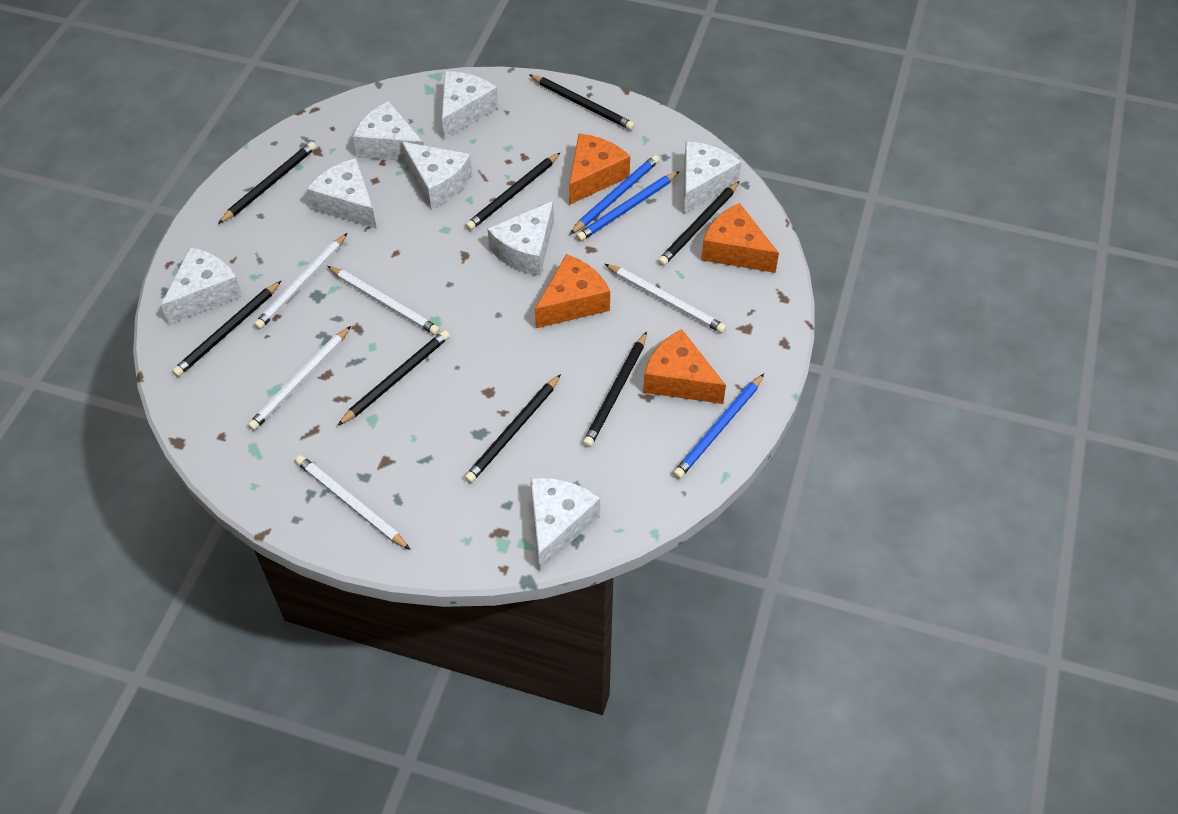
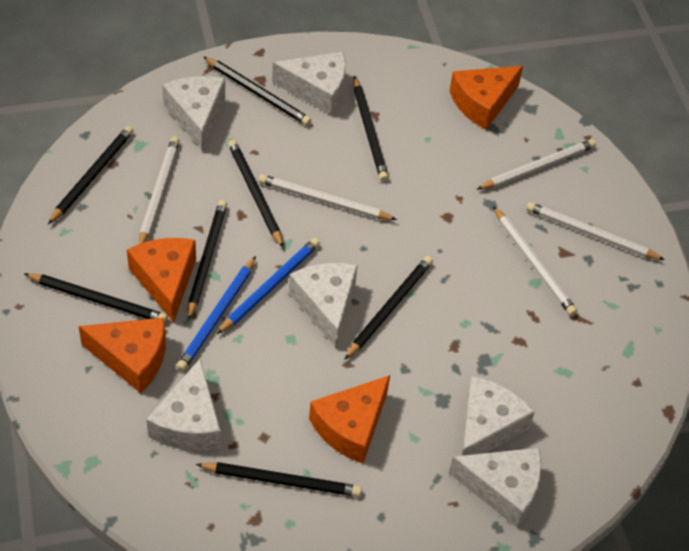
blue pencil: 3 -> 2
white cheese: 8 -> 6

